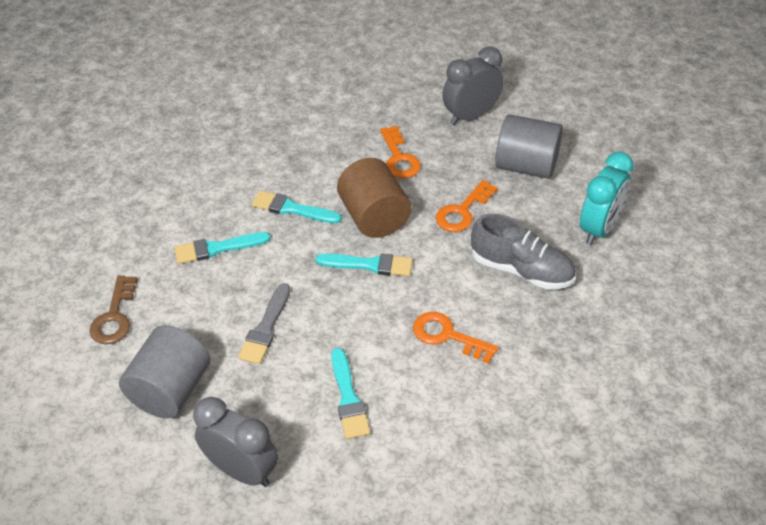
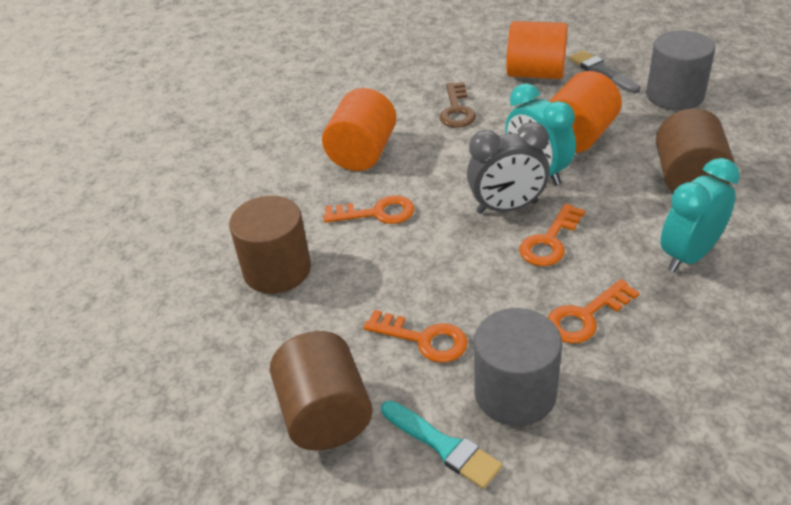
brown cylinder: 1 -> 3
grey clock: 2 -> 1
grey shoe: 1 -> 0
orange cylinder: 0 -> 3
orange key: 3 -> 4
turquoise brush: 4 -> 1
turquoise clock: 1 -> 2

